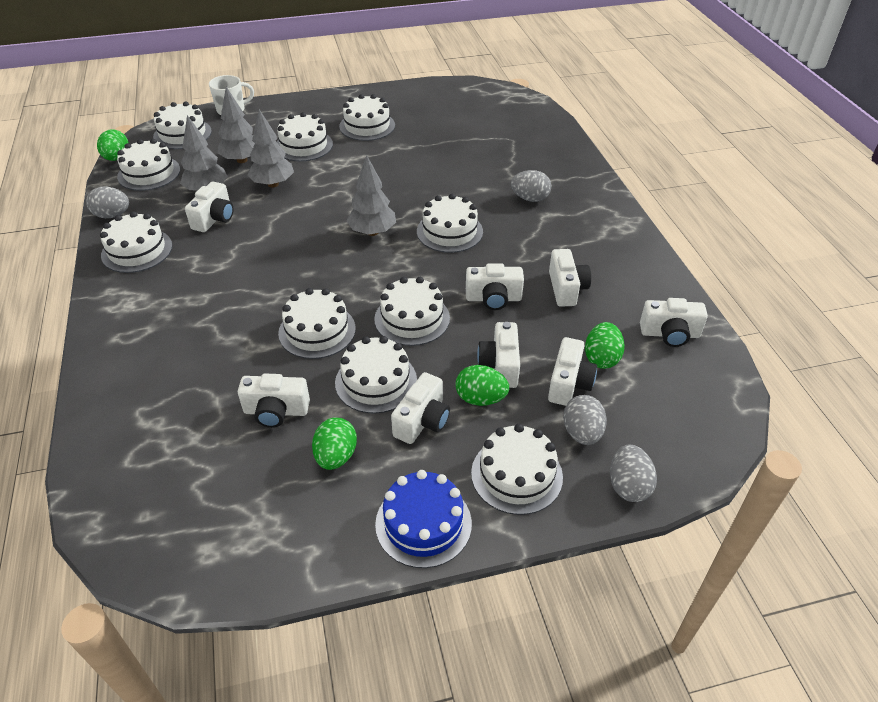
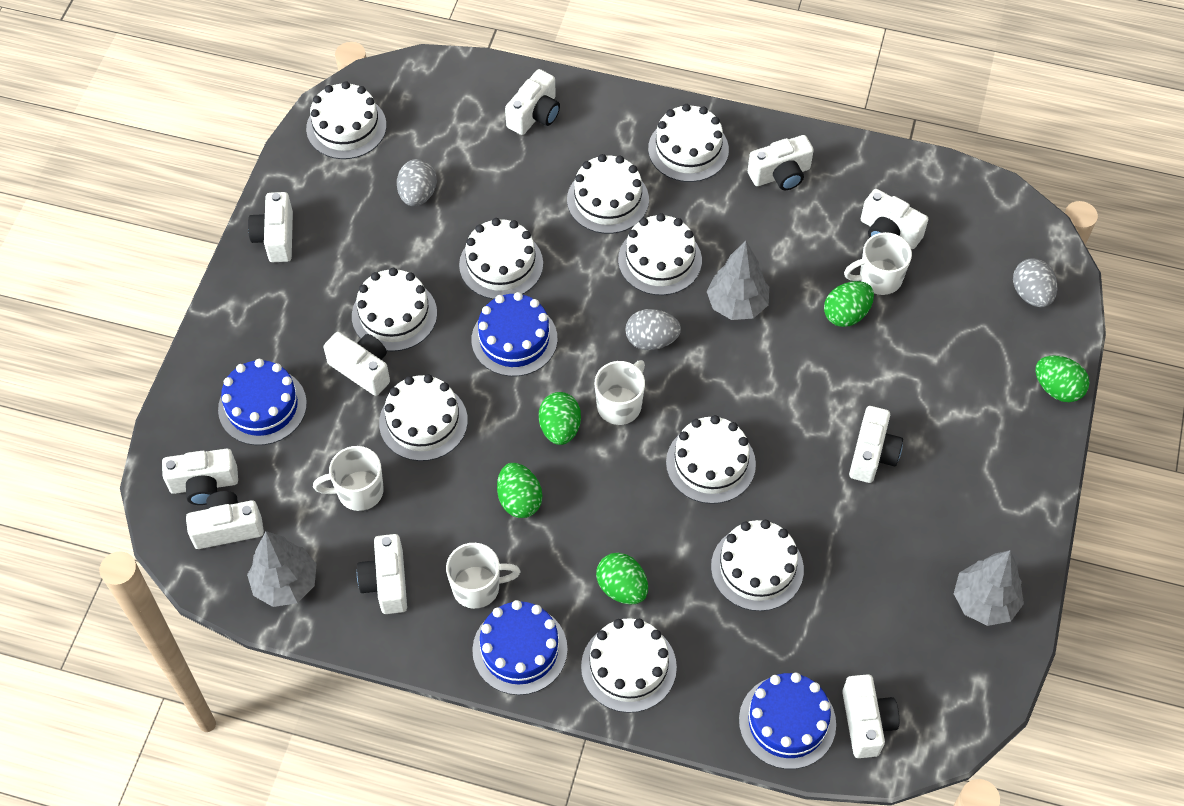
blue cake: 1 -> 4
green egg: 4 -> 5
grey egg: 4 -> 3
grey tree: 4 -> 3
white camera: 8 -> 10
white mug: 1 -> 4

